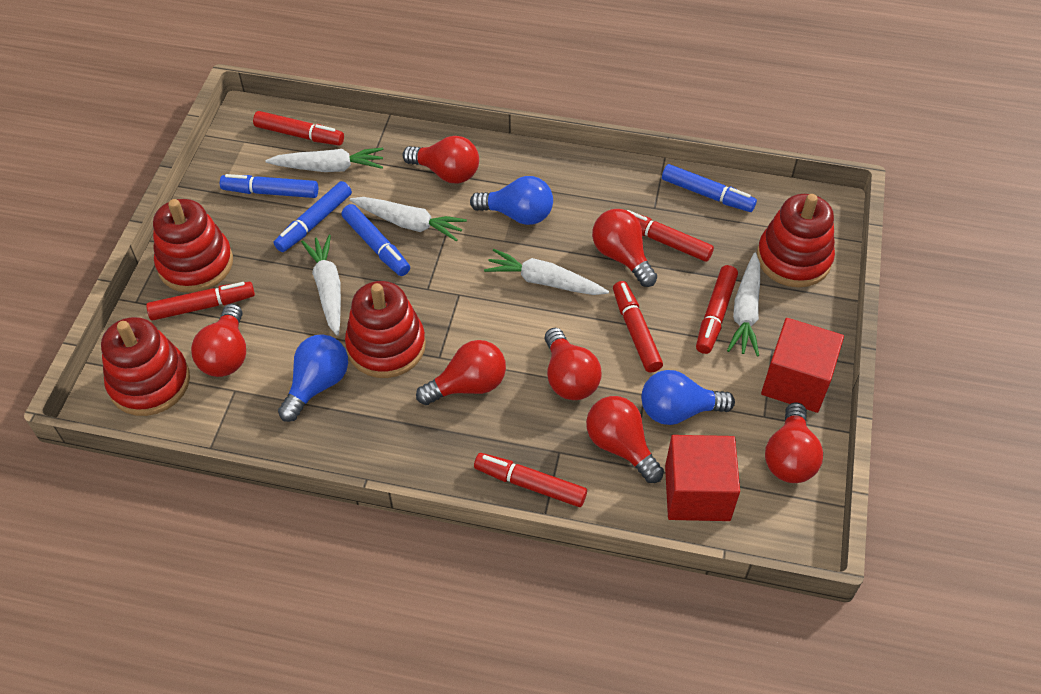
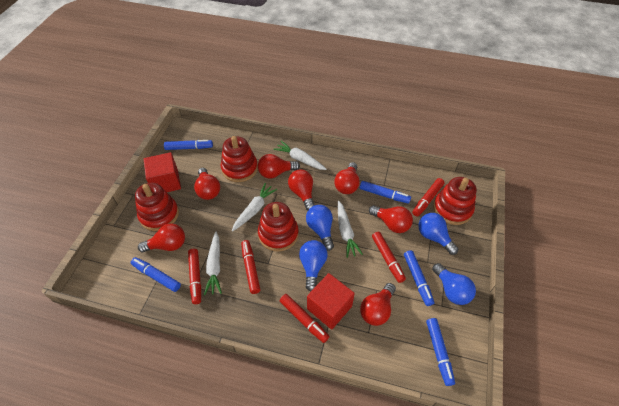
blue light bulb: 3 -> 4
blue marker: 4 -> 5
red marker: 6 -> 5
white carrot: 5 -> 4

